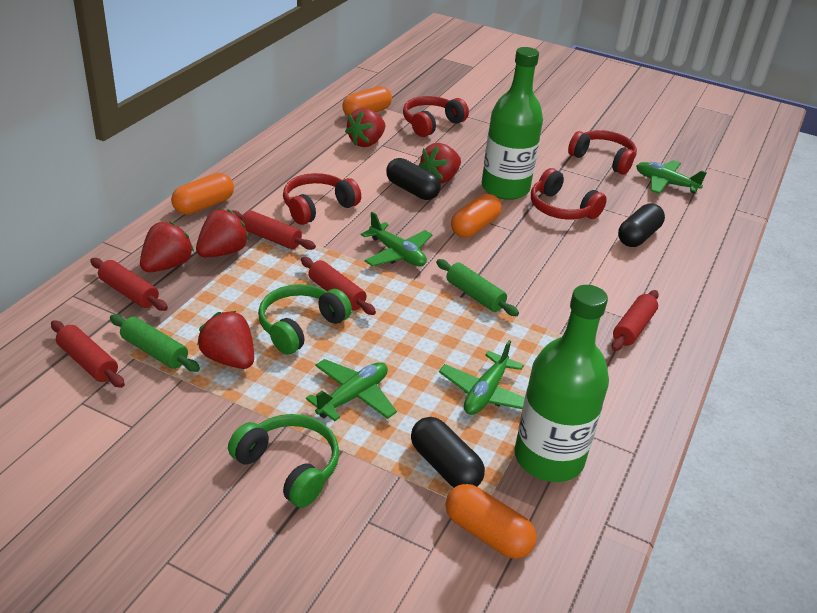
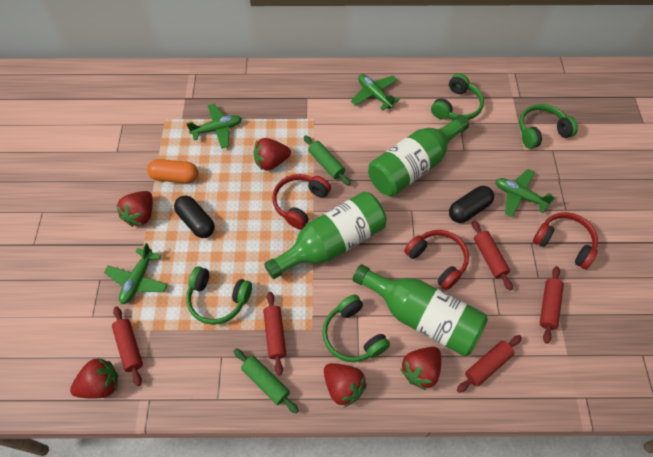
black capsule: 3 -> 2
green bottle: 2 -> 3
green headphones: 2 -> 4
orange capsule: 4 -> 1
red headphones: 4 -> 3

